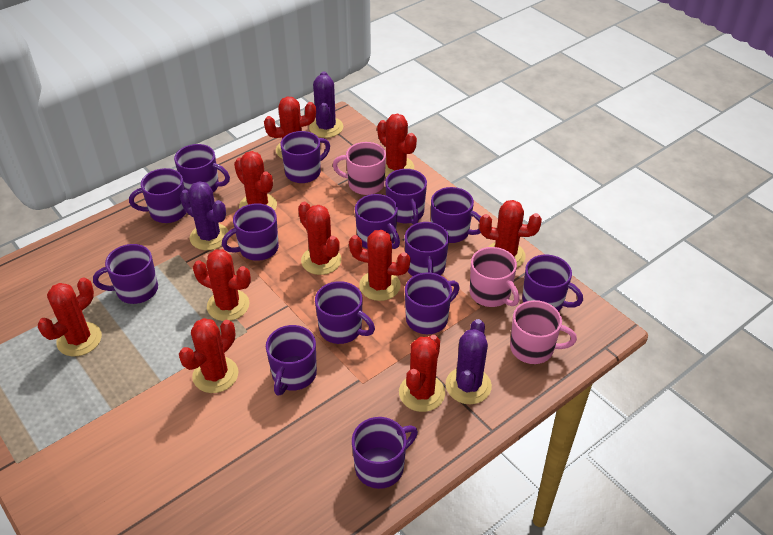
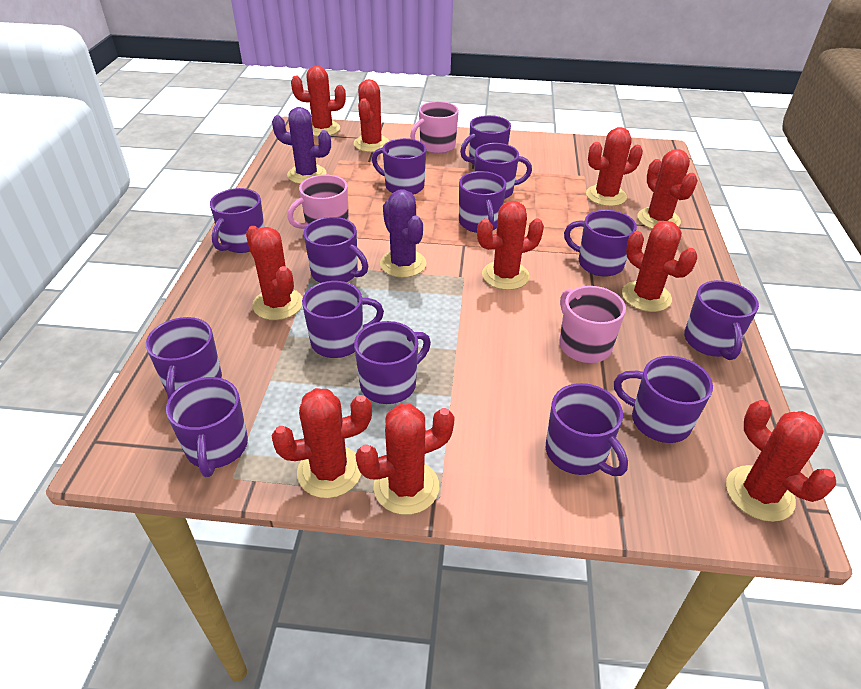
purple cactus: 3 -> 2

